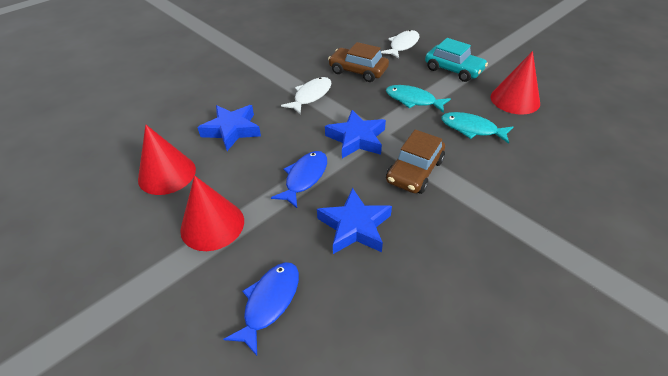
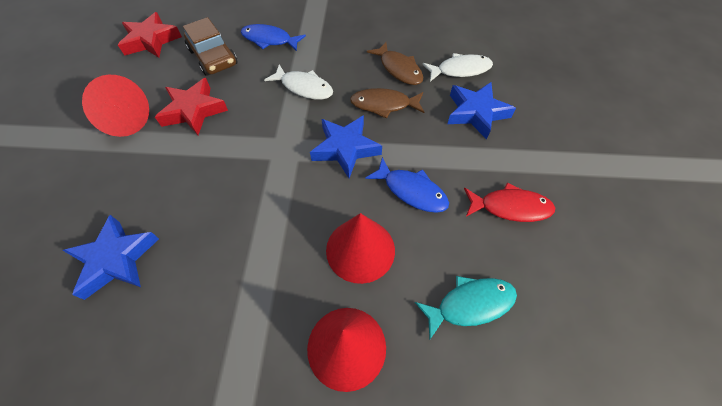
brown car: 2 -> 1
brown fish: 0 -> 2
red fish: 0 -> 1
red star: 0 -> 2
turquoise car: 1 -> 0
turquoise fish: 2 -> 1

